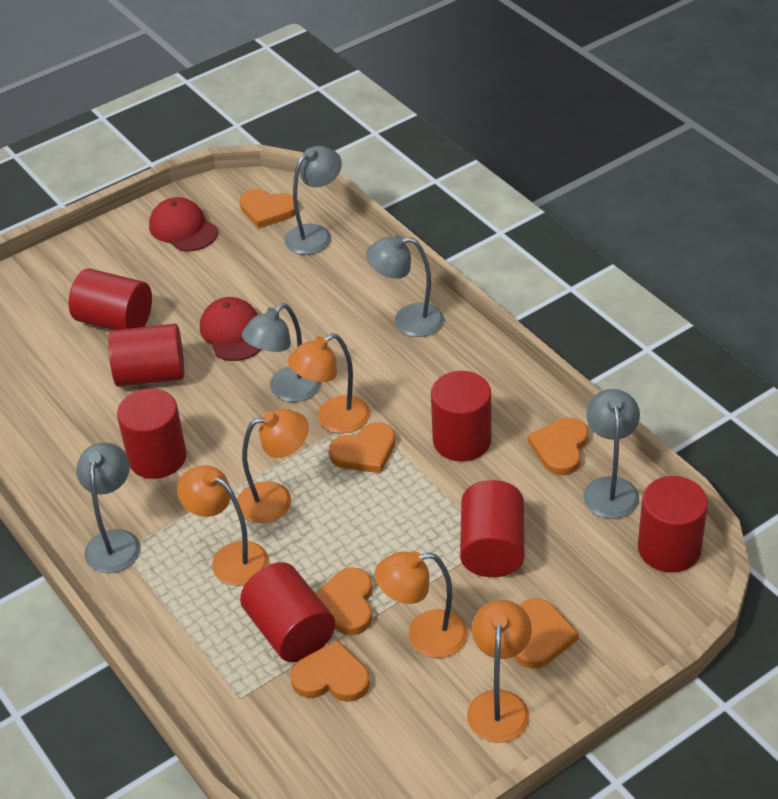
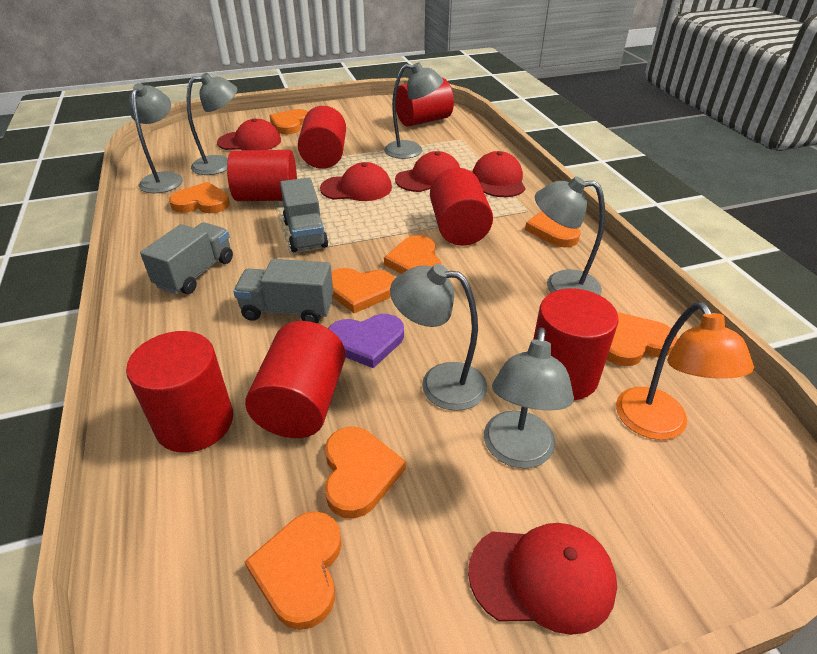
grey lamp: 5 -> 6
grey truck: 0 -> 3
orange heart: 6 -> 8
orange lamp: 5 -> 1
purple heart: 0 -> 1
red cap: 2 -> 5

